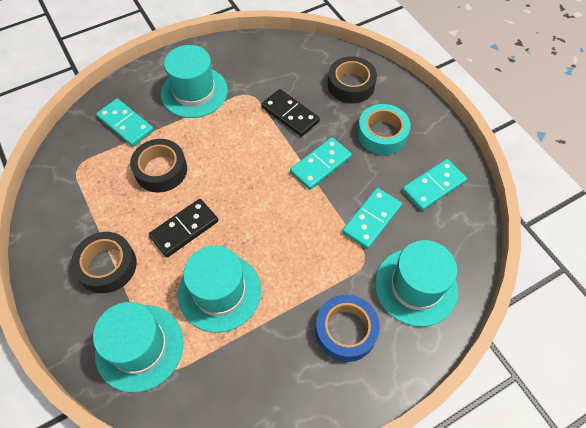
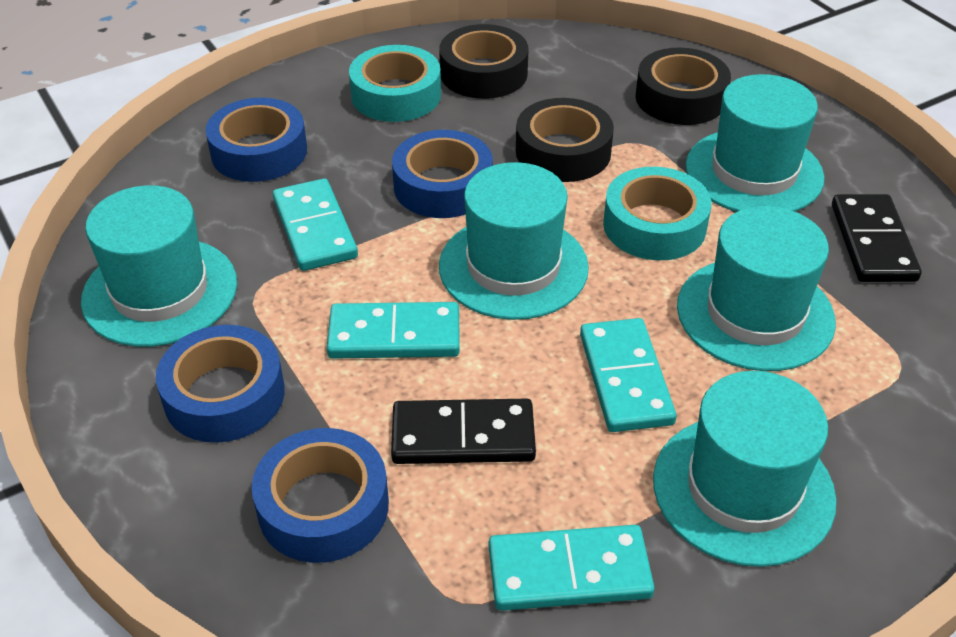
blue tape: 1 -> 4
turquoise hat: 4 -> 5
turquoise tape: 1 -> 2

